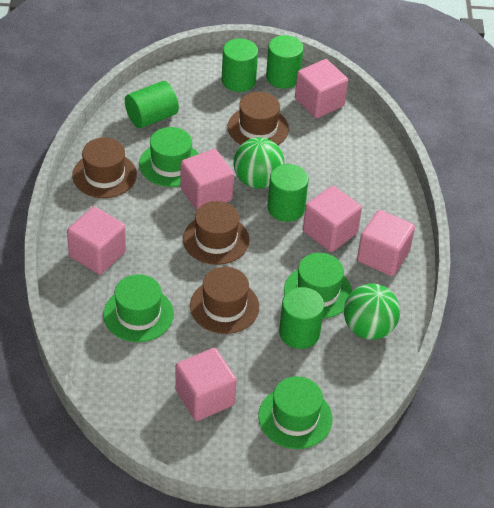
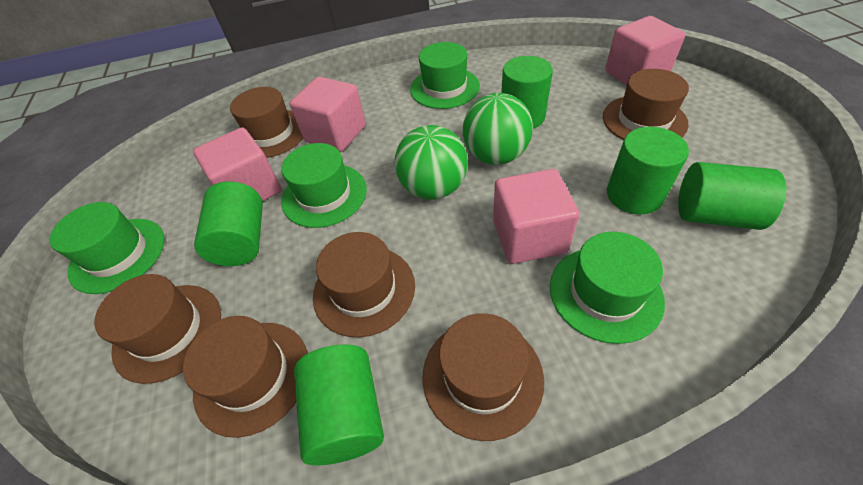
brown hat: 4 -> 6
pink cube: 6 -> 4

